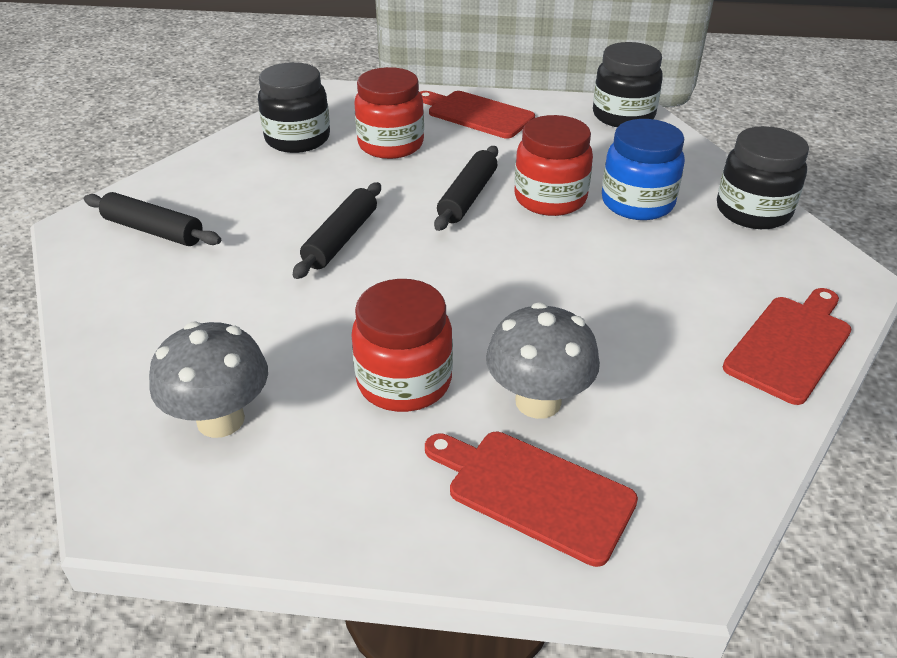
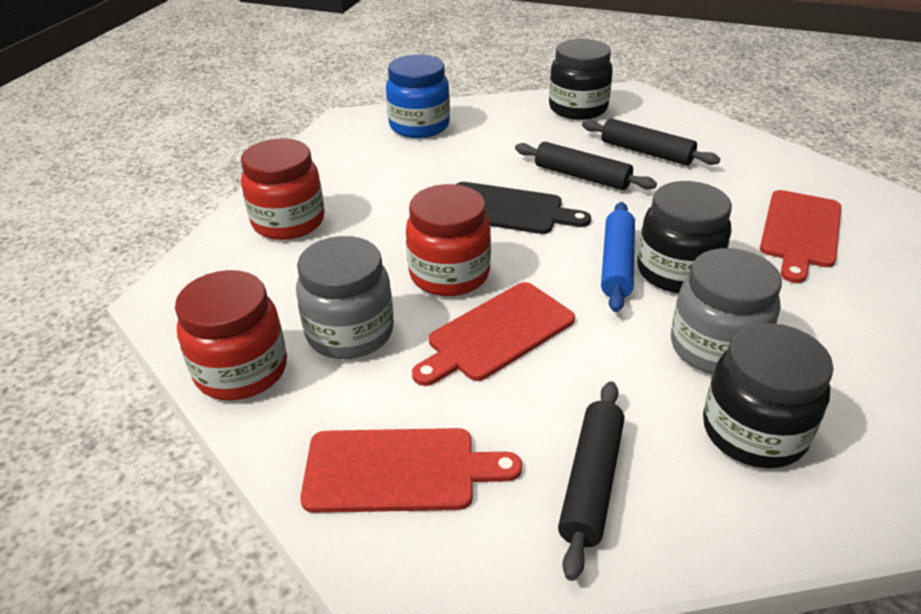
black cutting board: 0 -> 1
blue rolling pin: 0 -> 1
grey jar: 0 -> 2
grey mushroom: 2 -> 0

